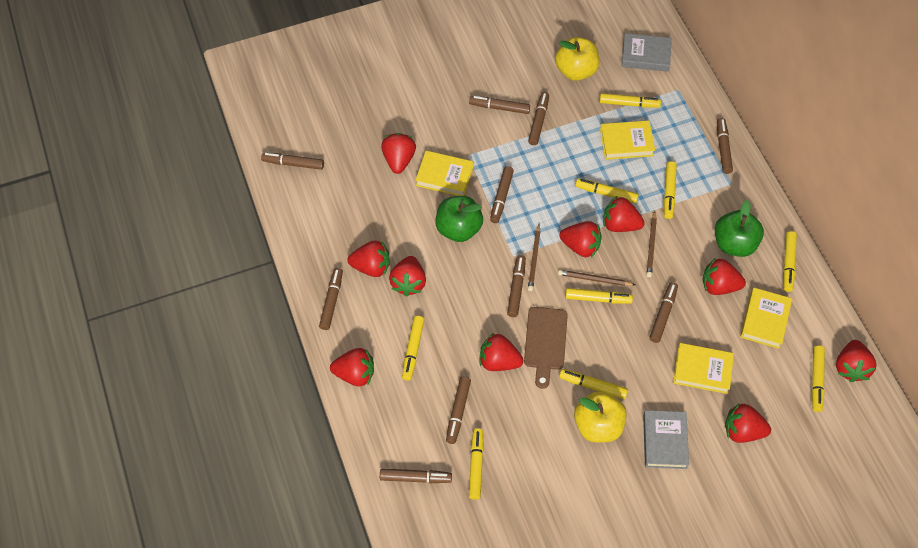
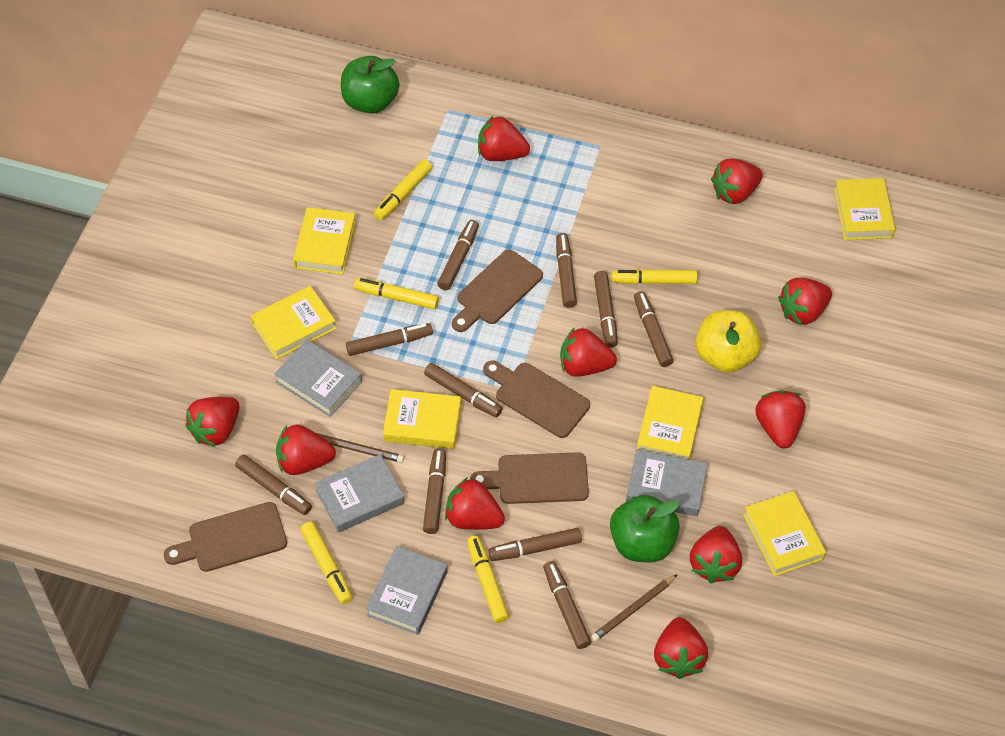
brown cutting board: 1 -> 4
brown pencil: 3 -> 2
grey book: 2 -> 4
yellow apple: 2 -> 1
yellow book: 4 -> 6
yellow marker: 9 -> 5

